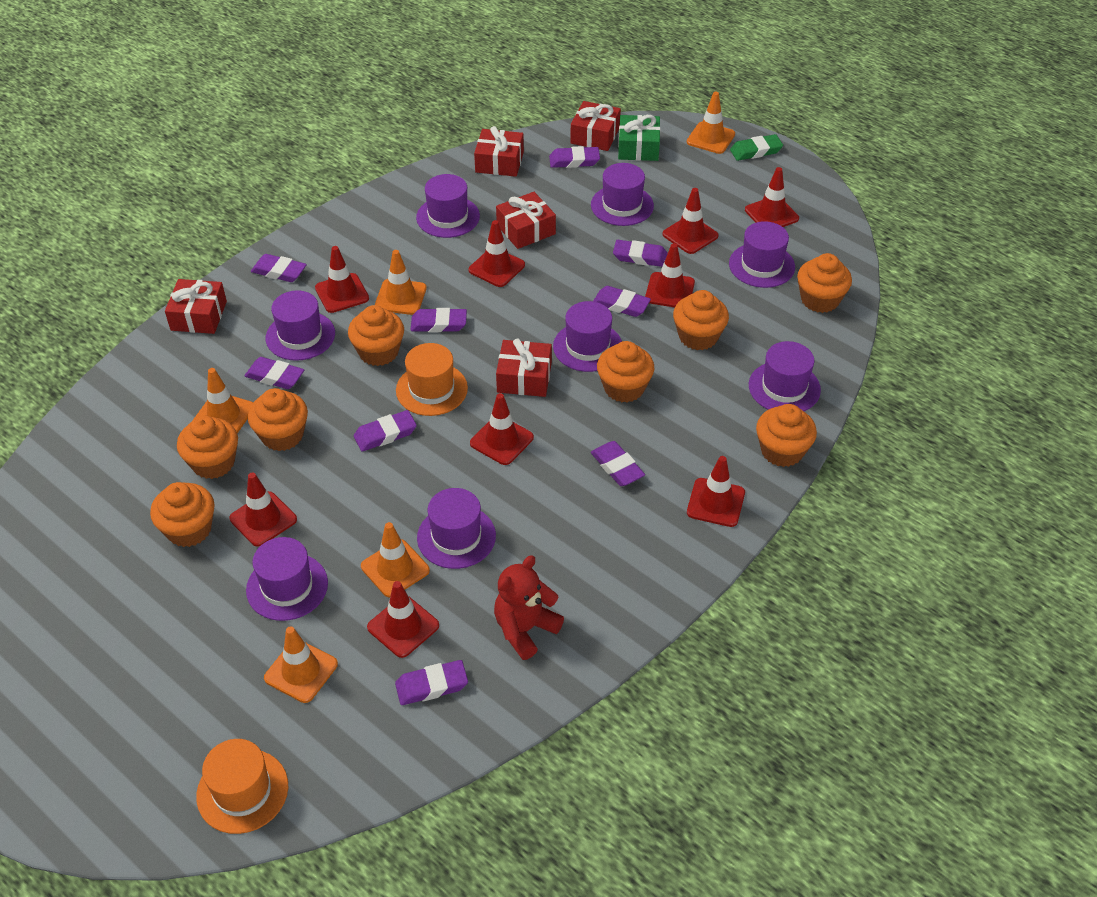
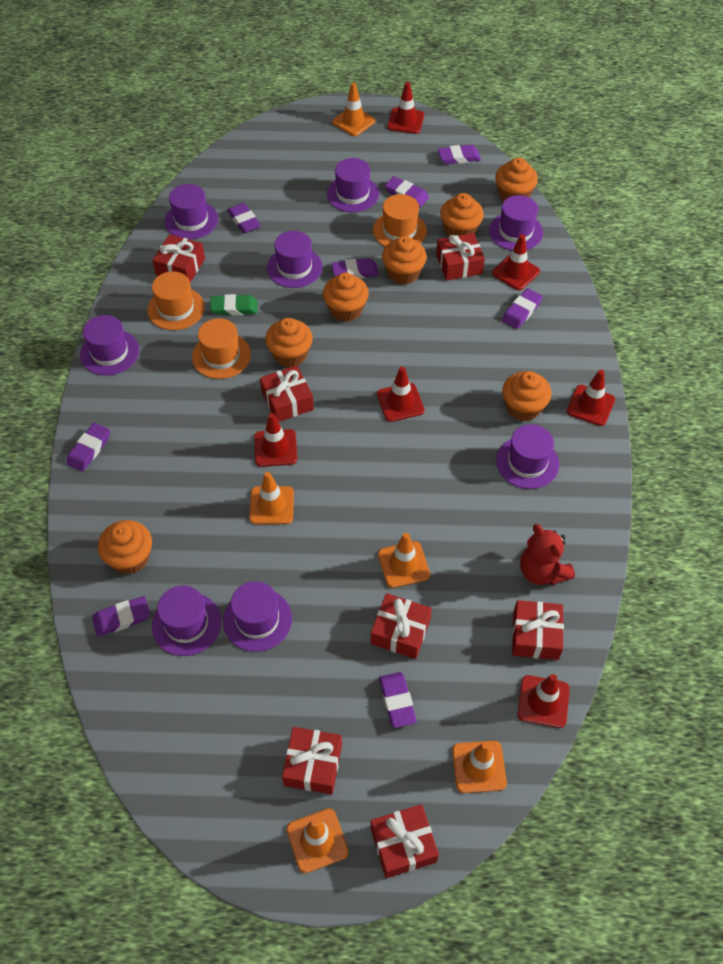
green gift: 1 -> 0
orange cupcake: 8 -> 7
orange hat: 2 -> 3
purple eraser: 9 -> 8
red gift: 5 -> 7
red traffic cone: 9 -> 6

